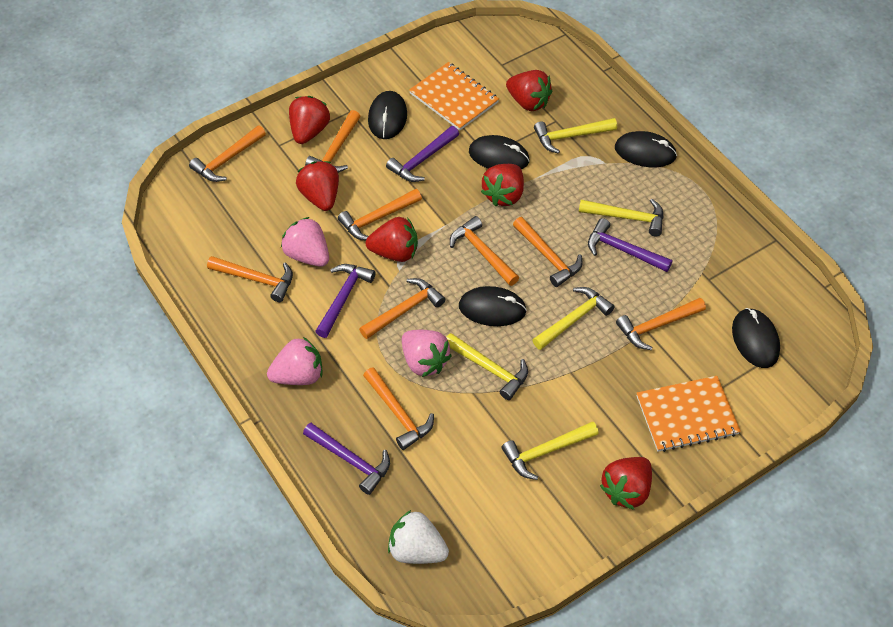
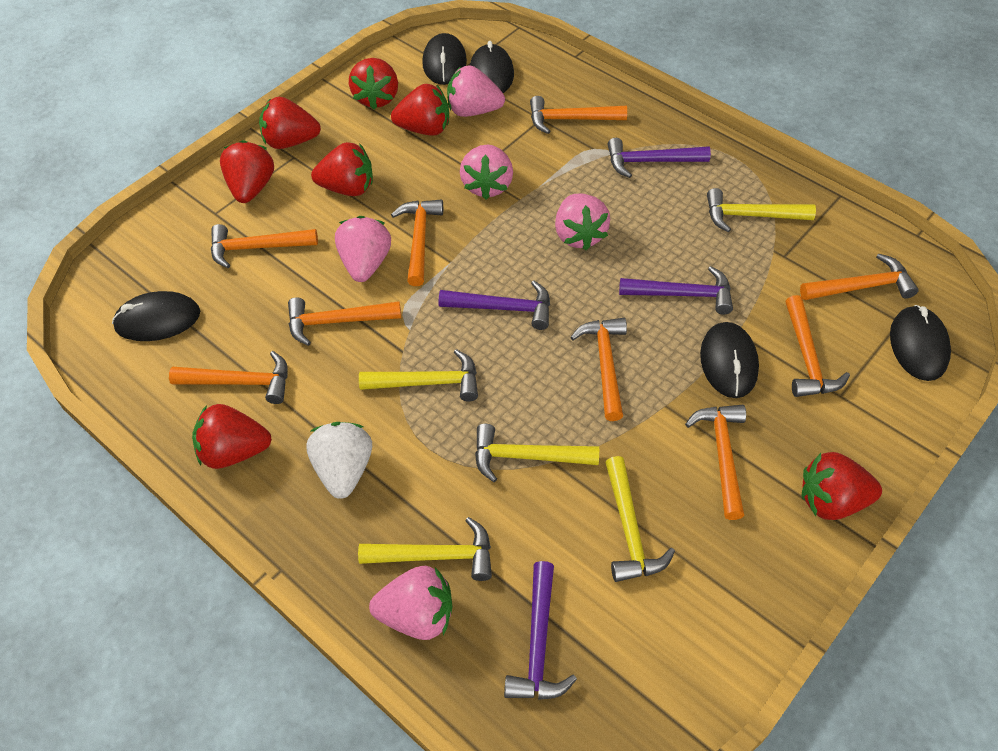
orange notebook: 2 -> 0
pink strawberry: 3 -> 5
red strawberry: 6 -> 7

